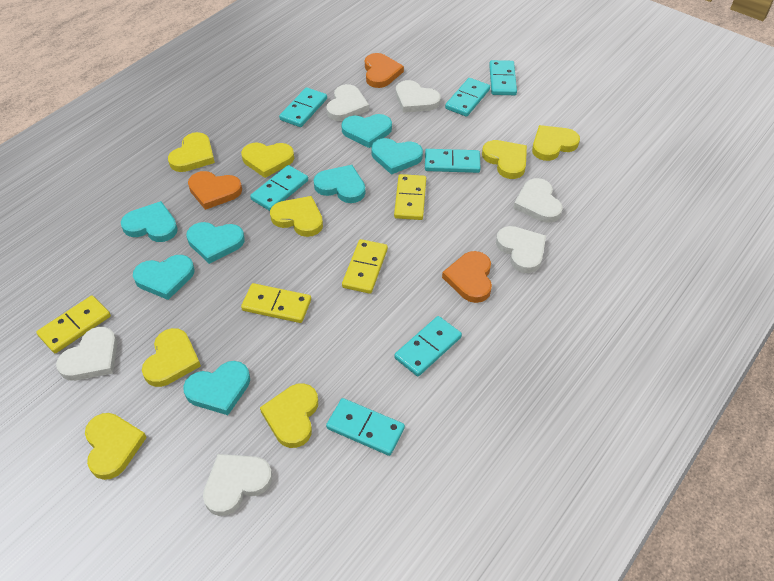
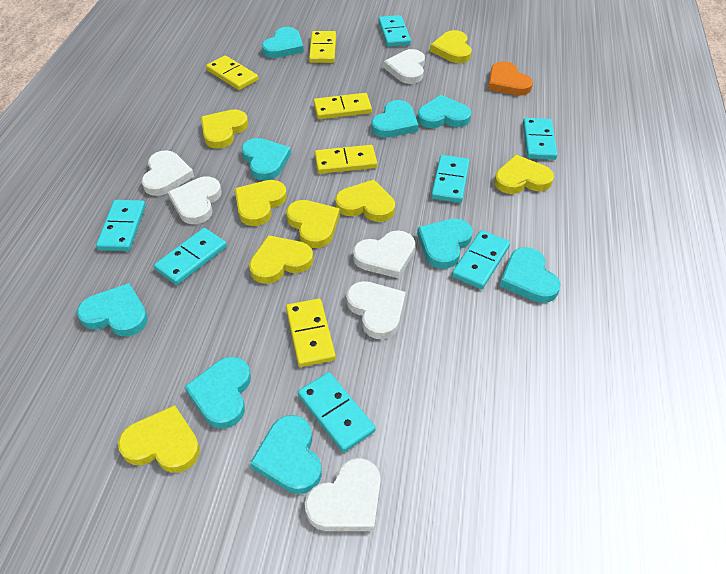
orange heart: 3 -> 1
turquoise heart: 7 -> 9
yellow domino: 4 -> 5

